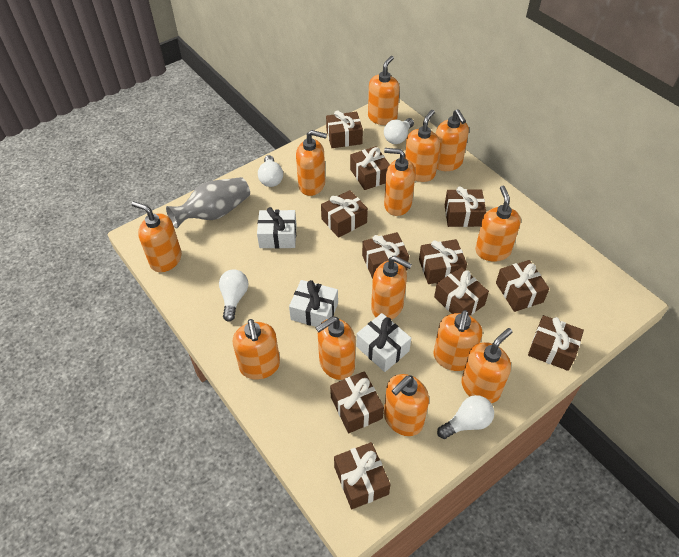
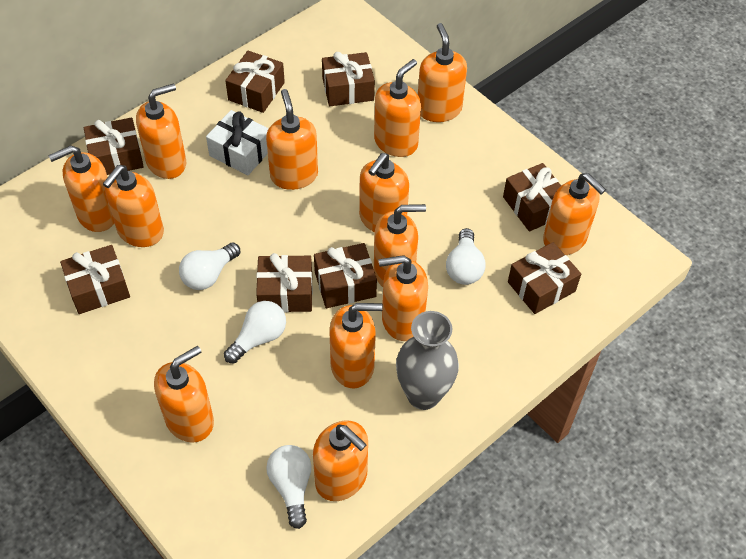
brown gift: 11 -> 8
white gift: 3 -> 1

